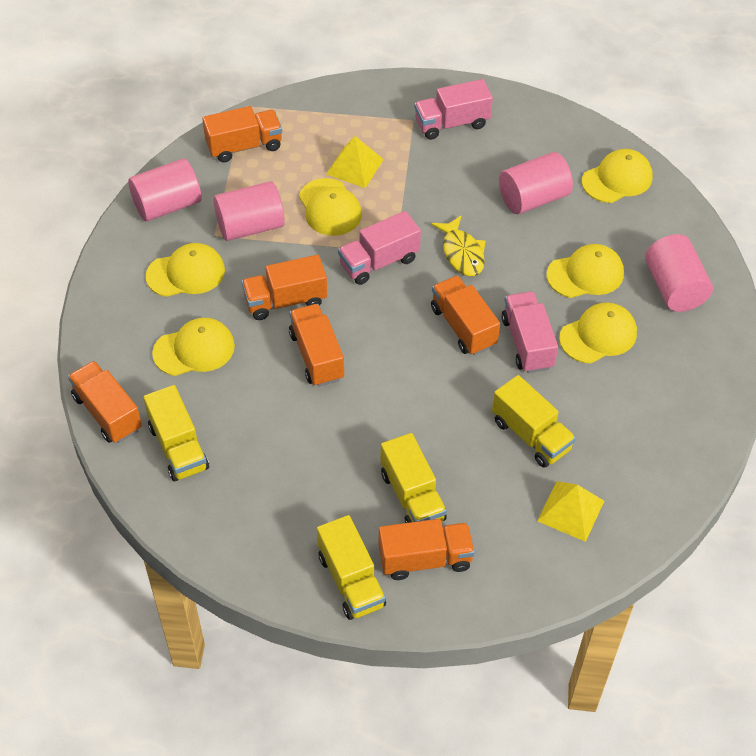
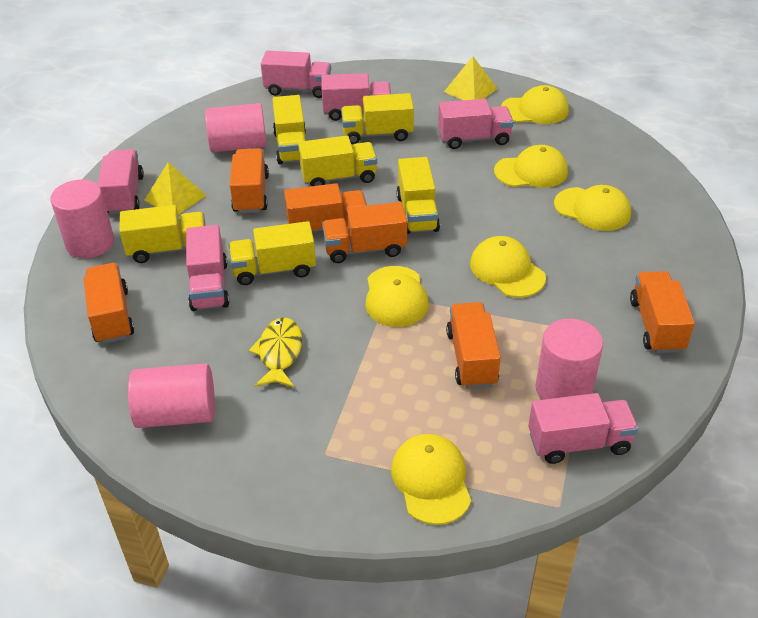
pink truck: 3 -> 6
yellow truck: 4 -> 6

